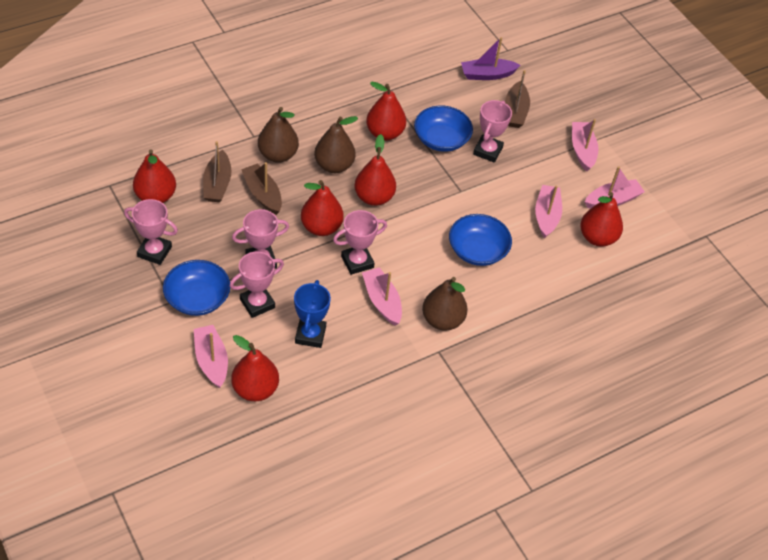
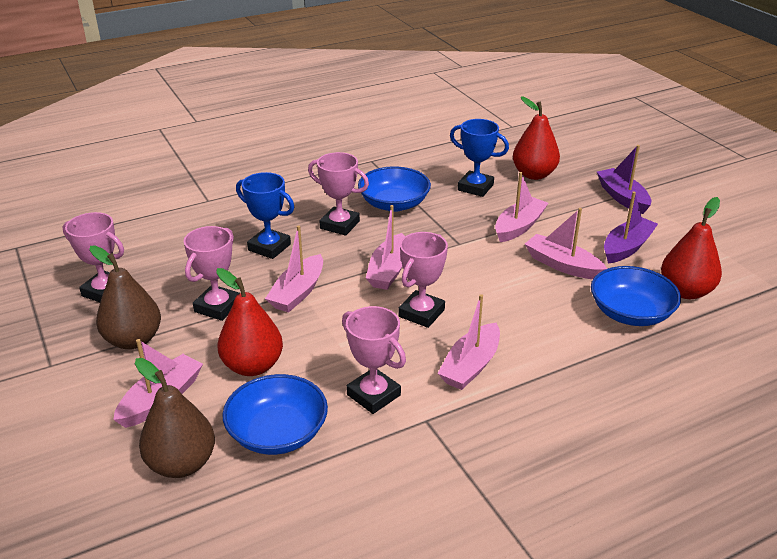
blue trophy: 1 -> 2
brown boat: 3 -> 0
brown pear: 3 -> 2
pink boat: 5 -> 6
purple boat: 1 -> 2
red pear: 6 -> 3

